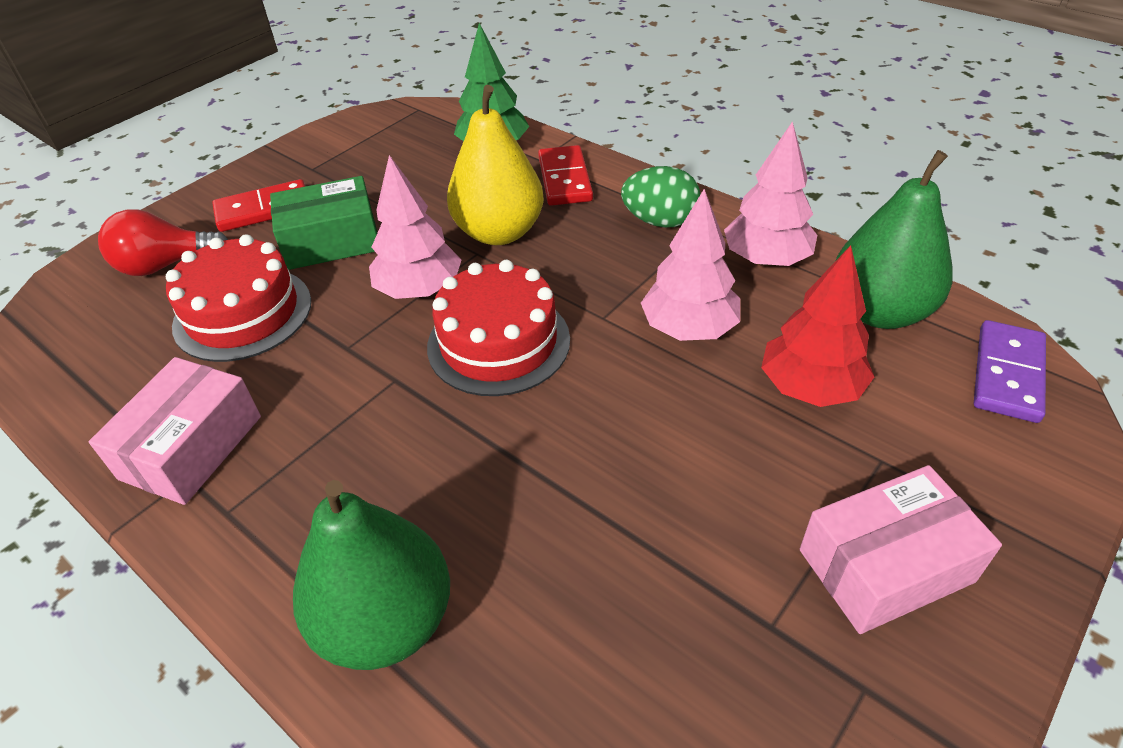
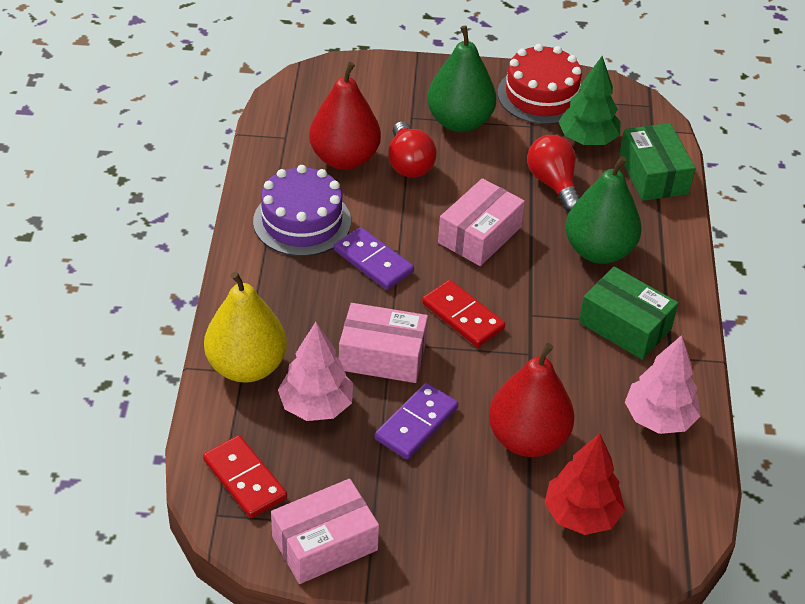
green box: 1 -> 2
green egg: 1 -> 0
pink box: 2 -> 3
pink tree: 3 -> 2
purple cake: 0 -> 1
purple domino: 1 -> 2
red cake: 2 -> 1
red light bulb: 1 -> 2
red pear: 0 -> 2

